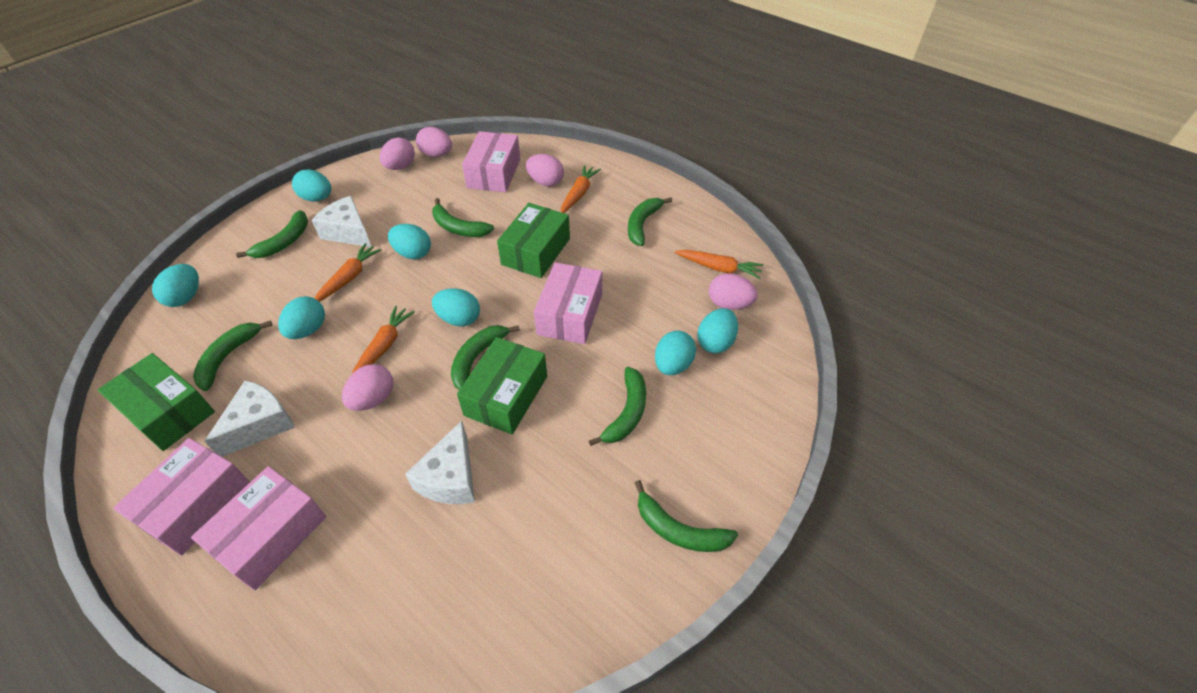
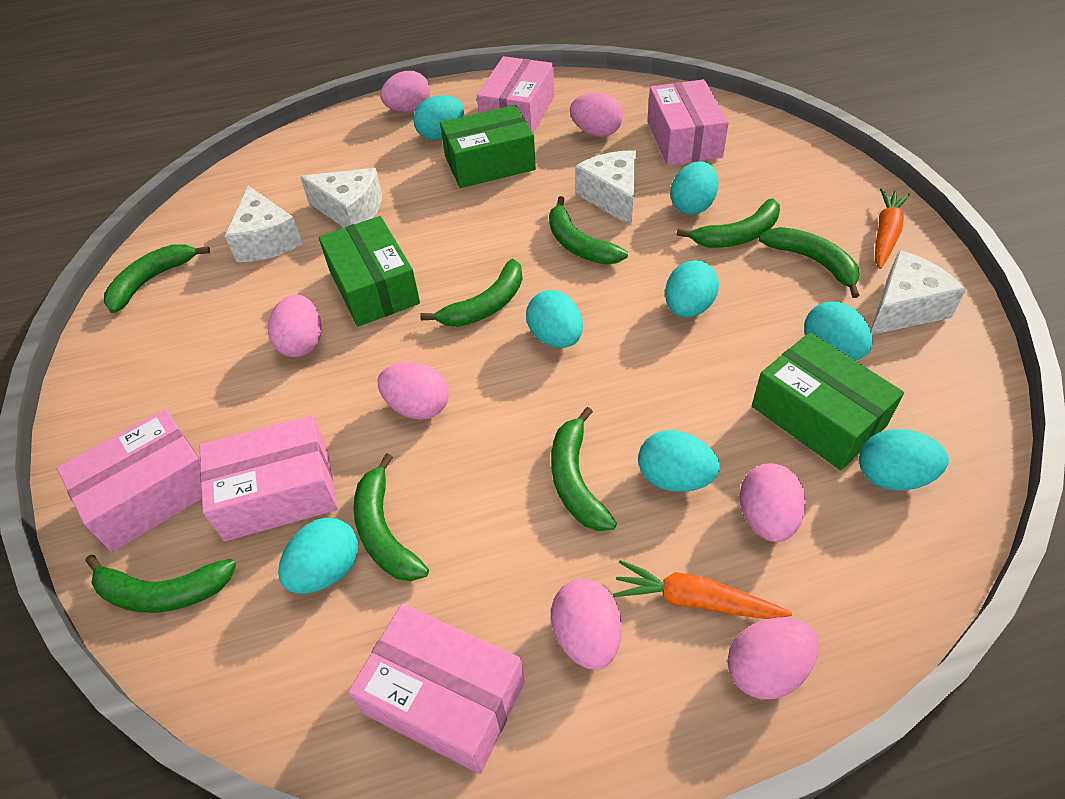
green banana: 7 -> 8
orange carrot: 4 -> 2
pink box: 4 -> 5
pink egg: 5 -> 7
turquoise egg: 7 -> 8
white cheese: 3 -> 4

